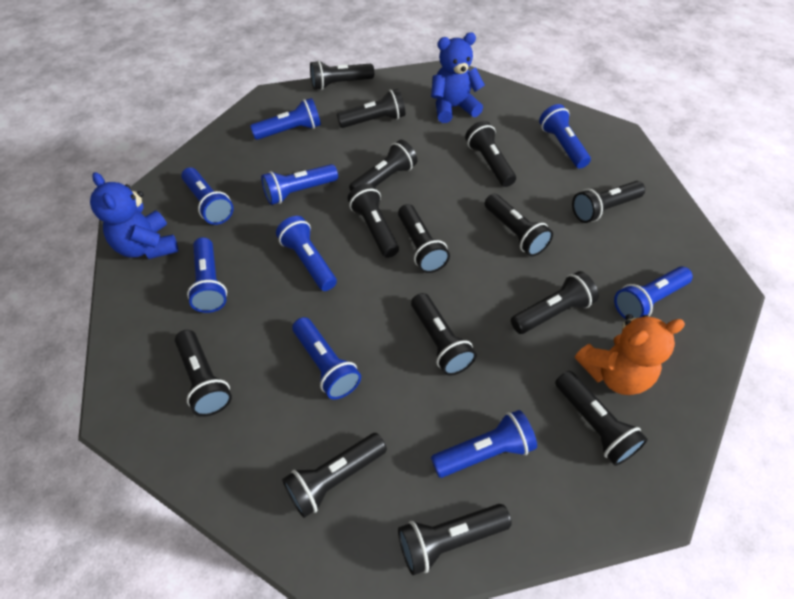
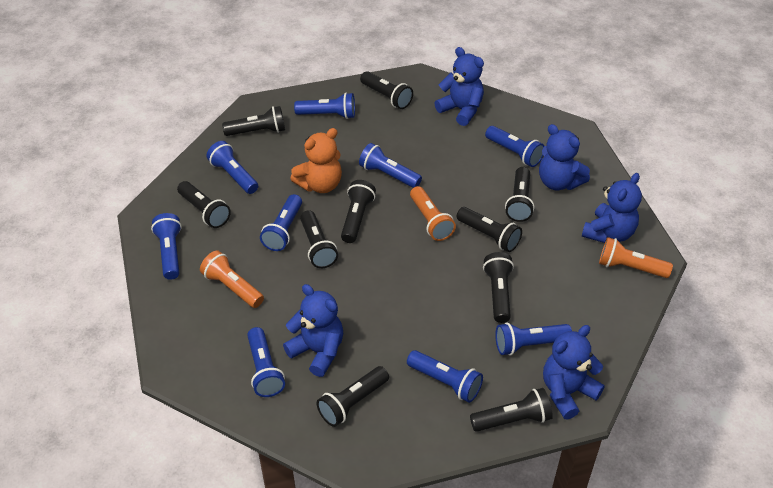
black flashlight: 14 -> 10
blue teddy bear: 2 -> 5
orange flashlight: 0 -> 3

